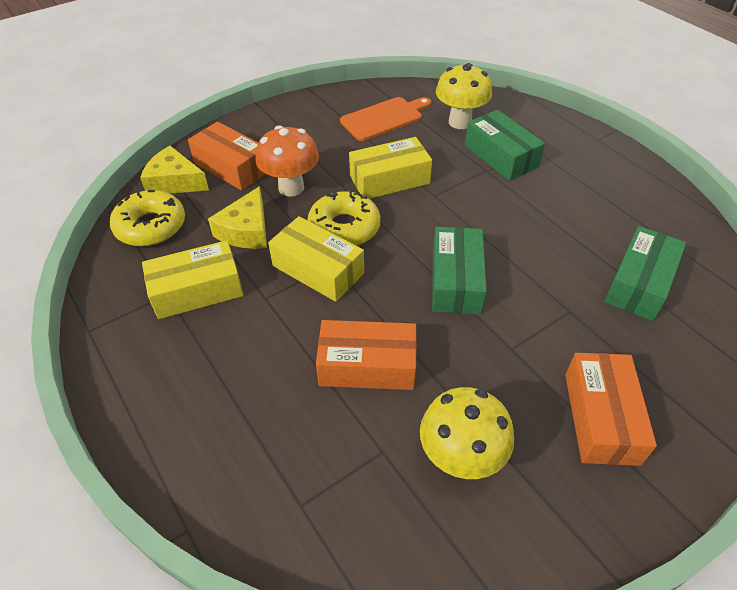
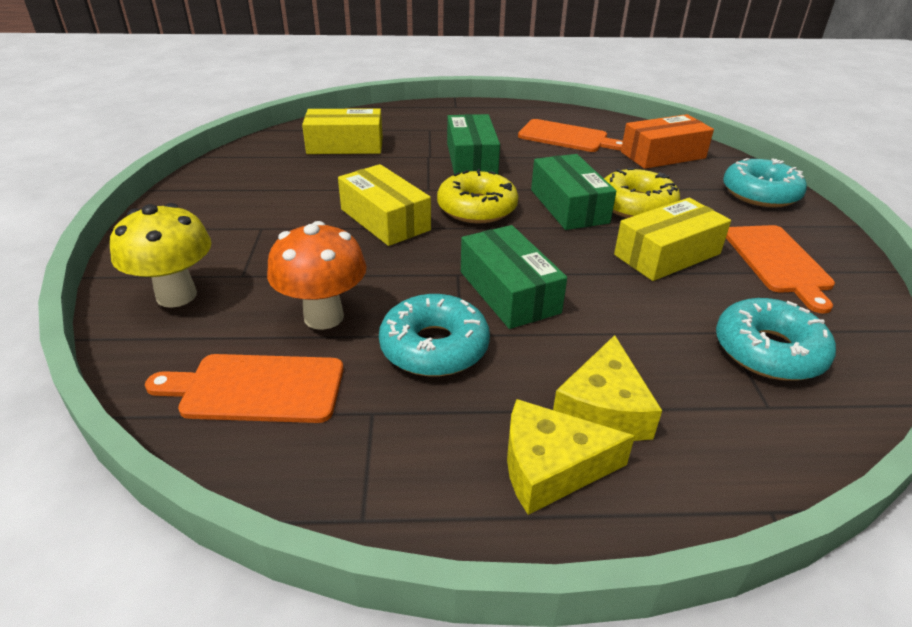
orange box: 3 -> 1
orange cutting board: 1 -> 3
turquoise donut: 0 -> 3
yellow mushroom: 2 -> 1

